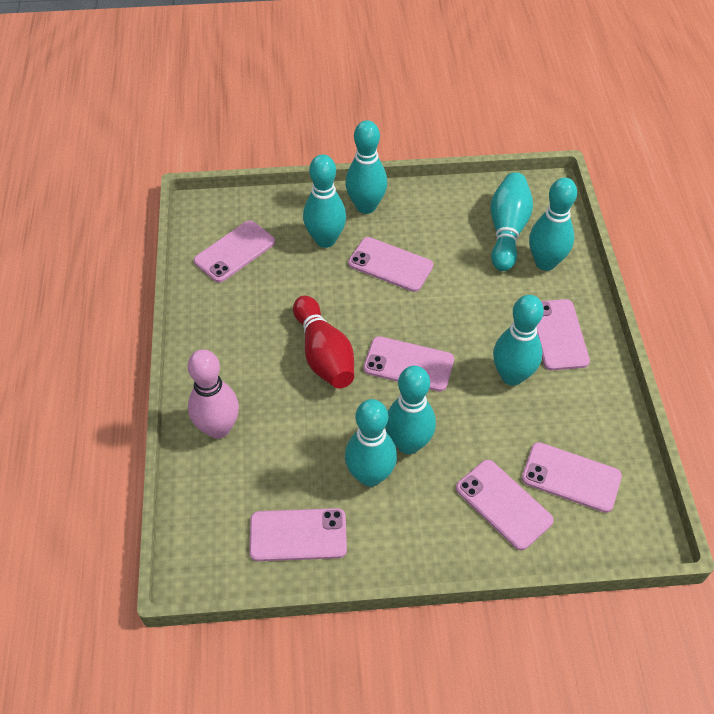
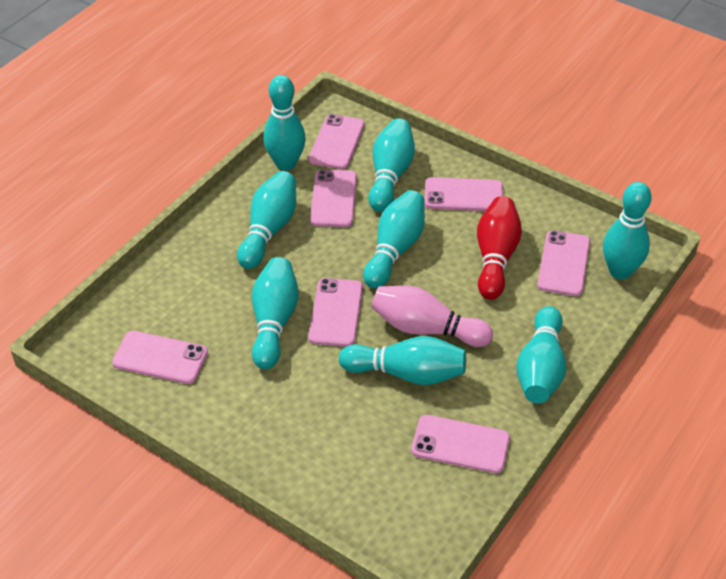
turquoise bowling pin: 7 -> 8

